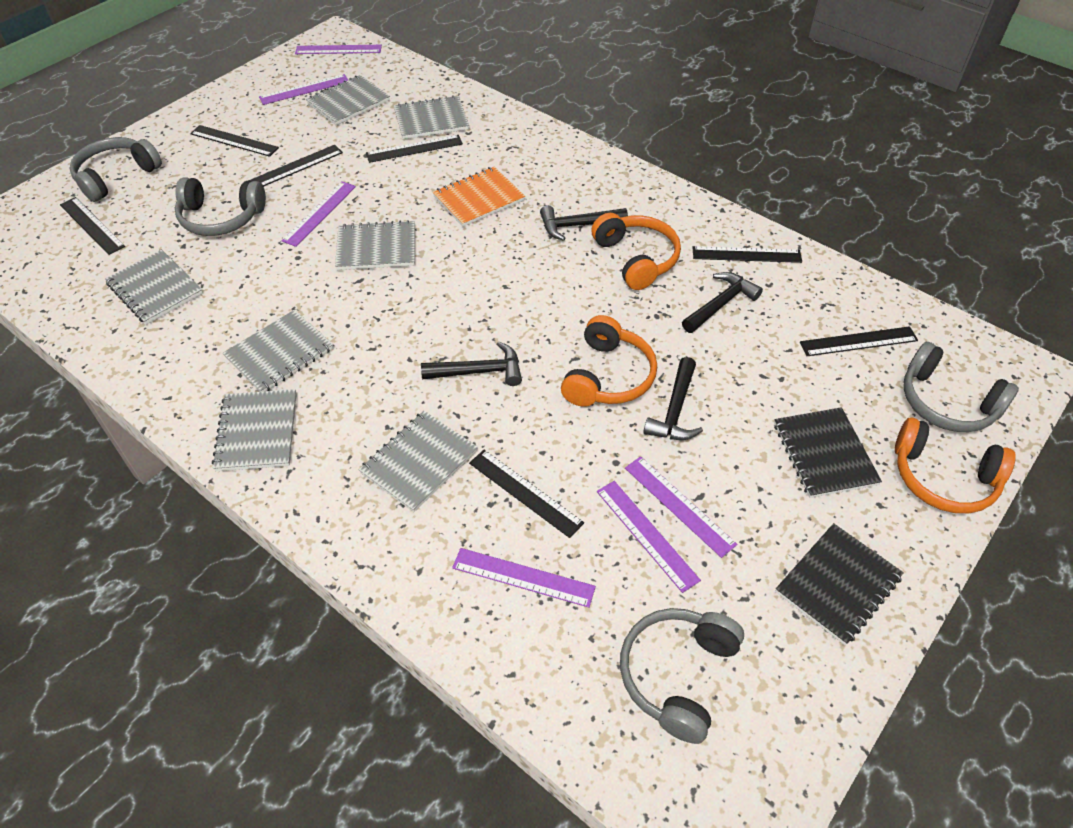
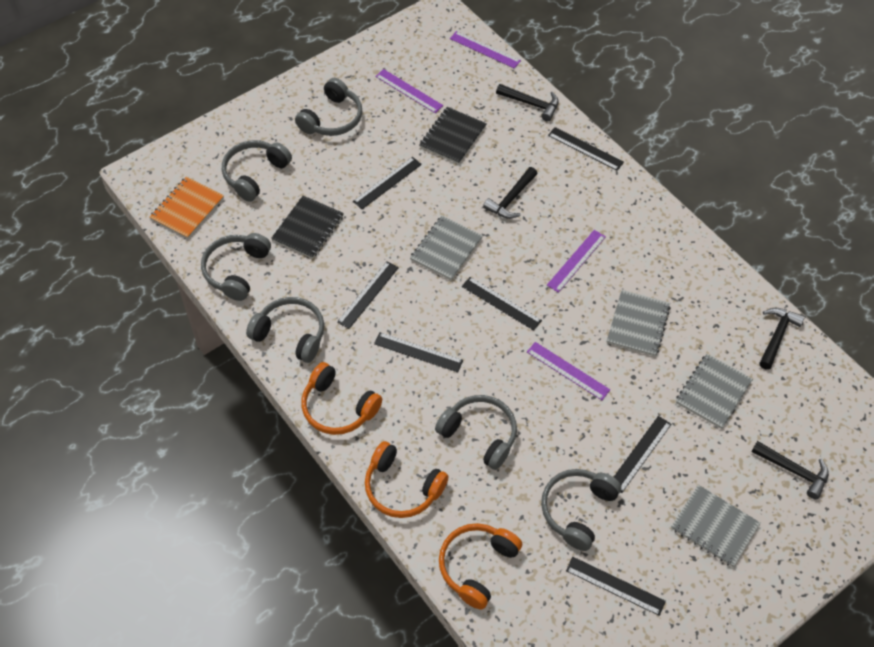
grey headphones: 4 -> 6
grey notebook: 7 -> 4
purple ruler: 6 -> 4

